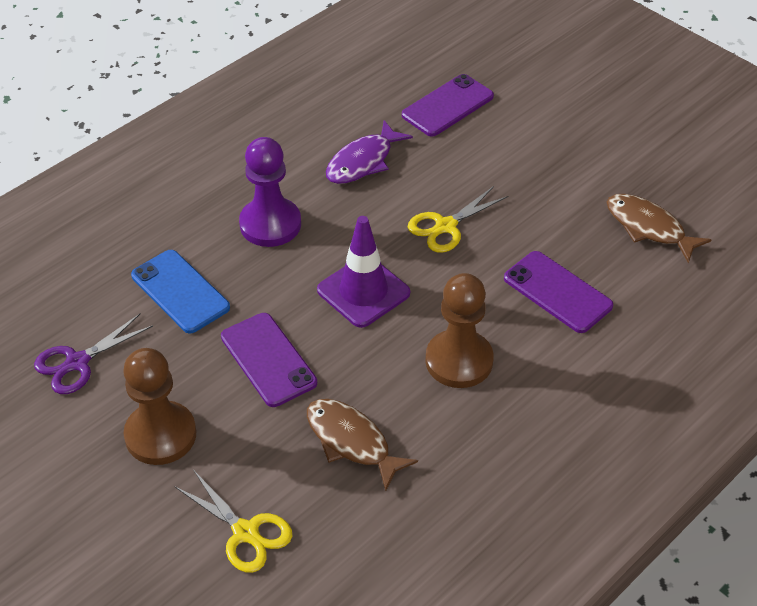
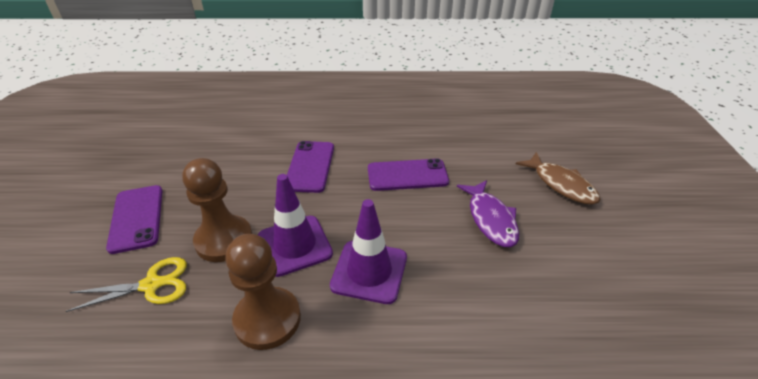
blue phone: 1 -> 0
brown fish: 2 -> 1
purple pawn: 1 -> 0
purple scissors: 1 -> 0
purple traffic cone: 1 -> 2
yellow scissors: 2 -> 1

